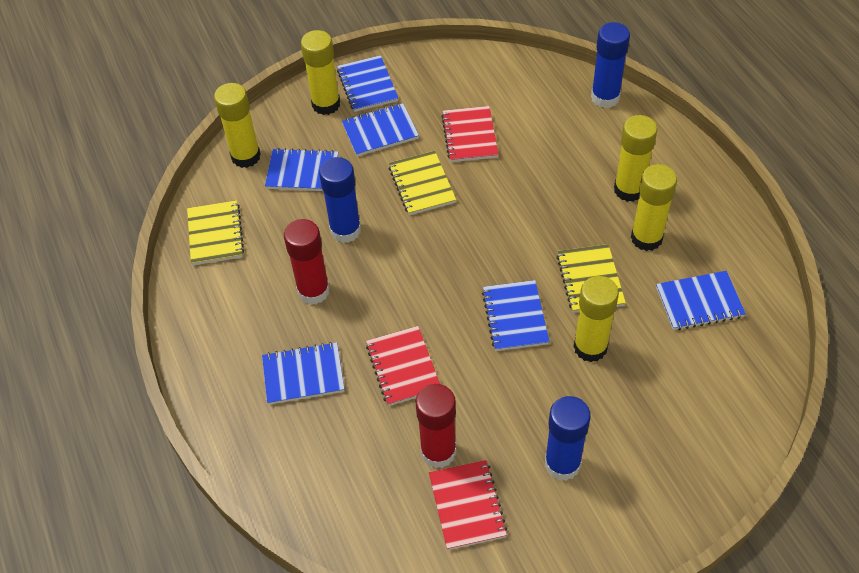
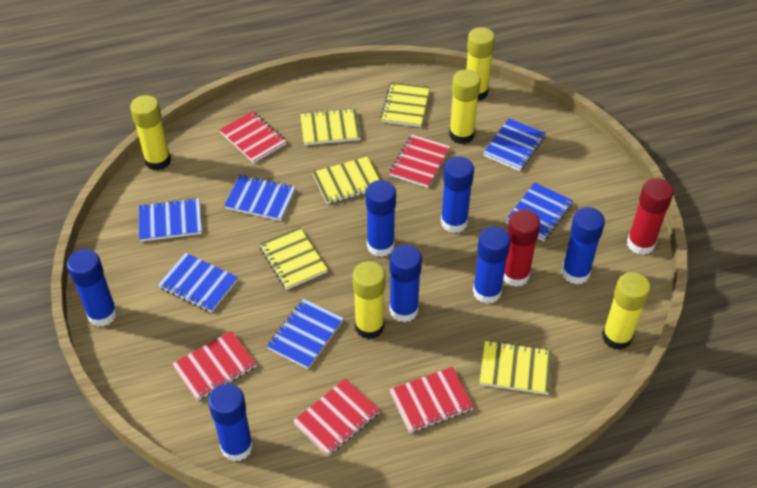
blue glue stick: 3 -> 7
red notebook: 3 -> 5
yellow notebook: 3 -> 5

